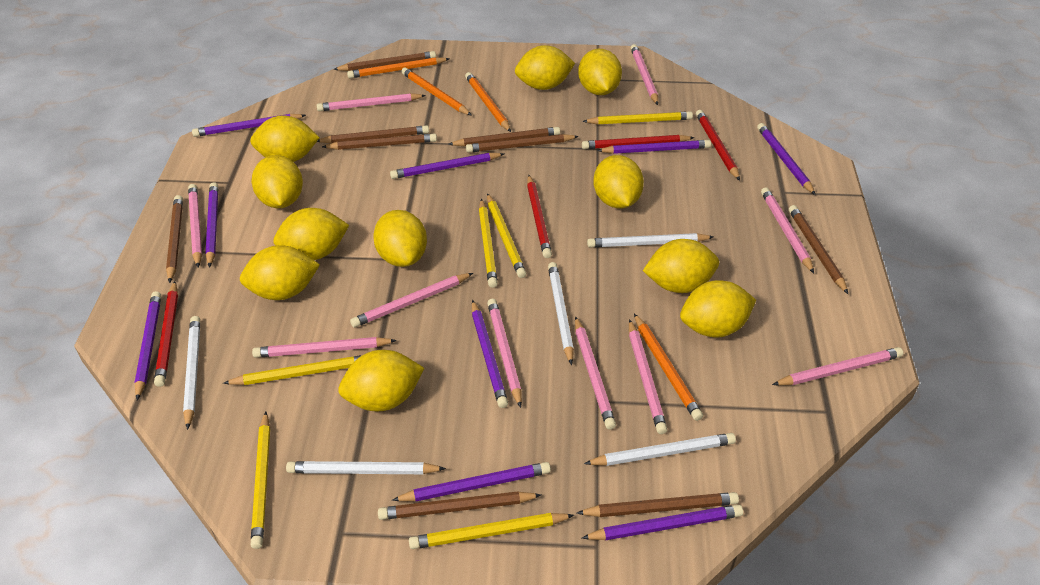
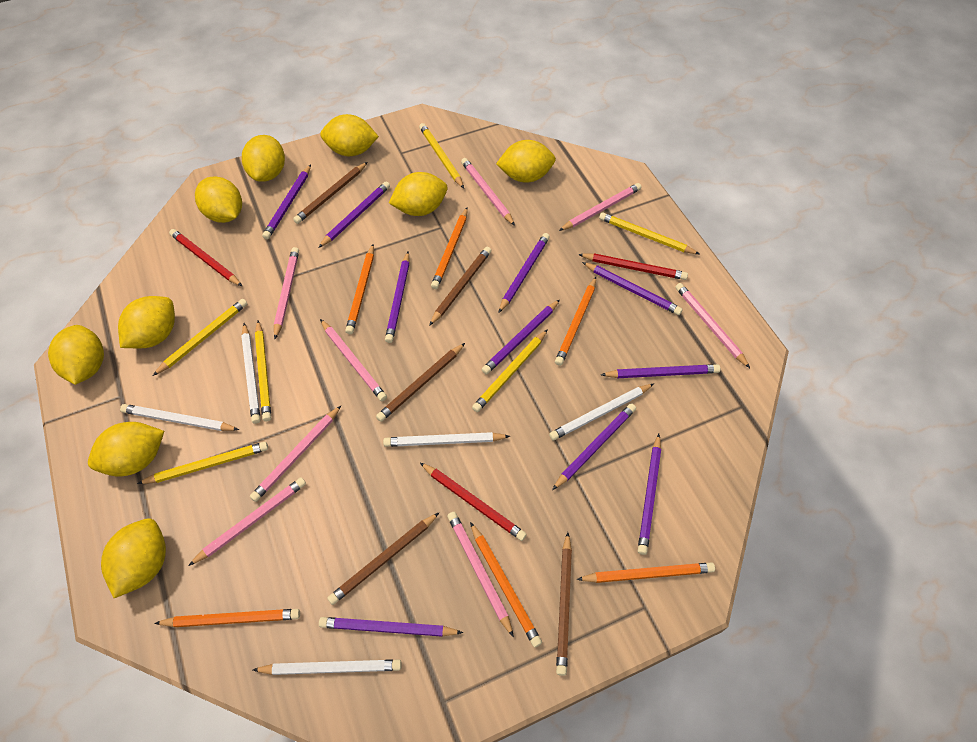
brown pencil: 9 -> 5
orange pencil: 4 -> 6
pink pencil: 10 -> 8
purple pencil: 9 -> 10
red pencil: 4 -> 3
yellow lemon: 11 -> 9

